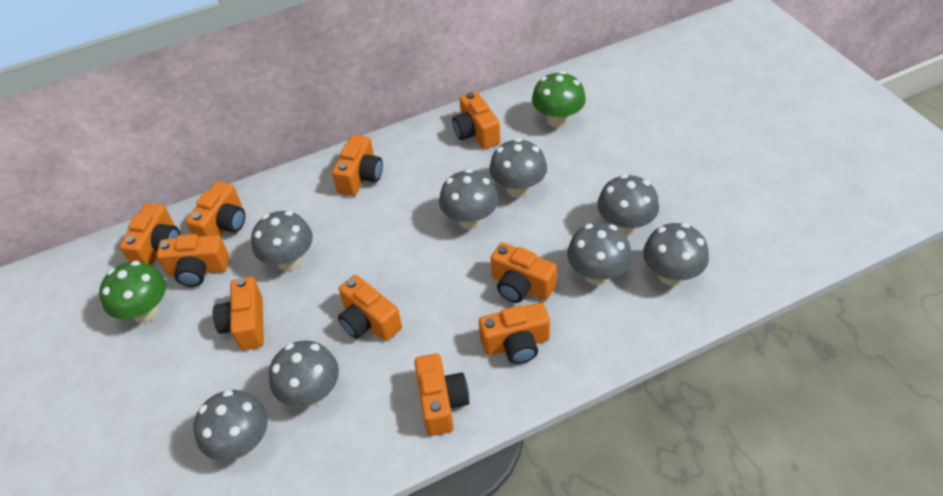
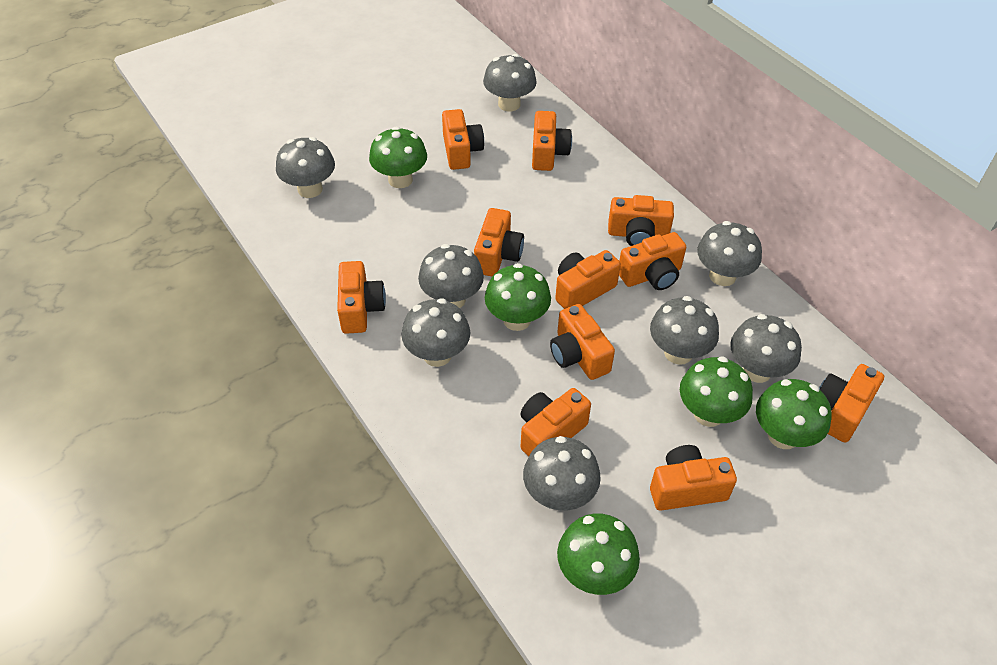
green mushroom: 2 -> 5
orange camera: 10 -> 11

